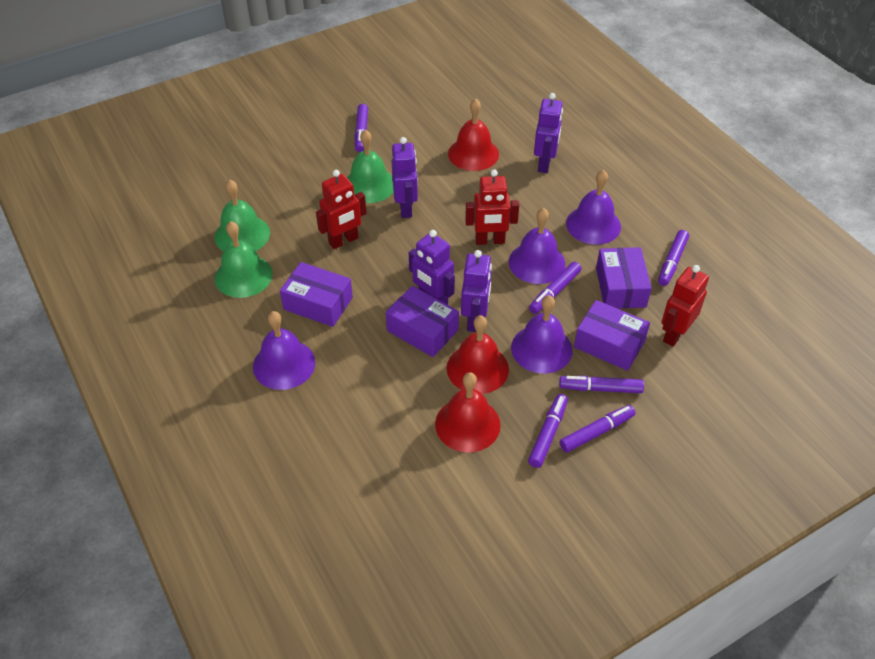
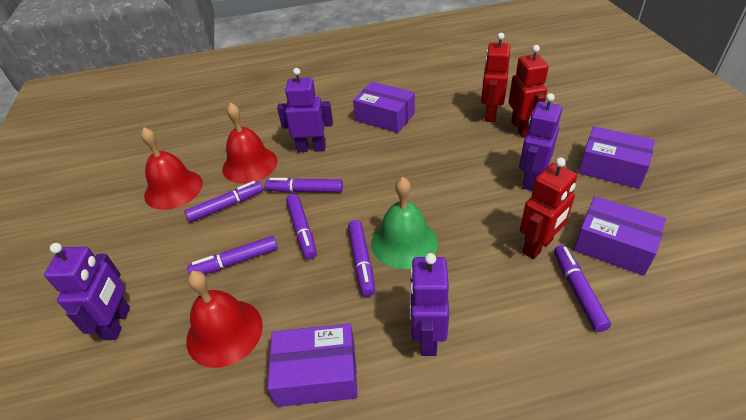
green bell: 3 -> 1
purple bell: 4 -> 0

